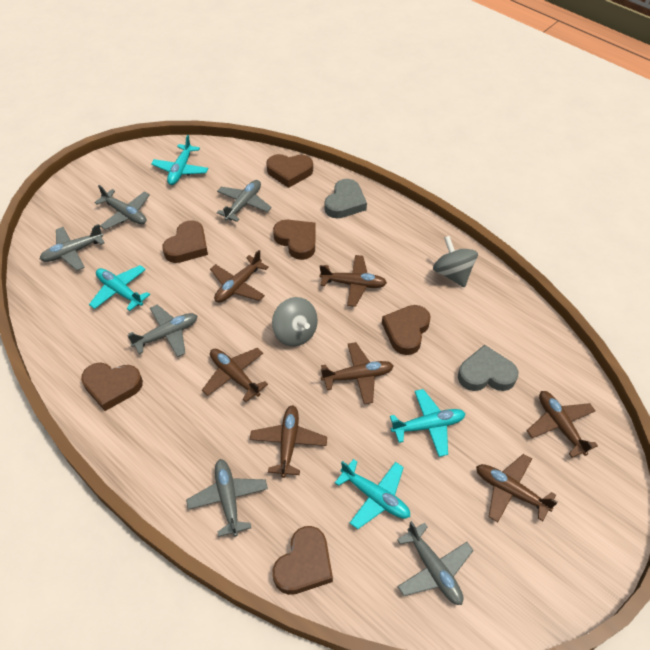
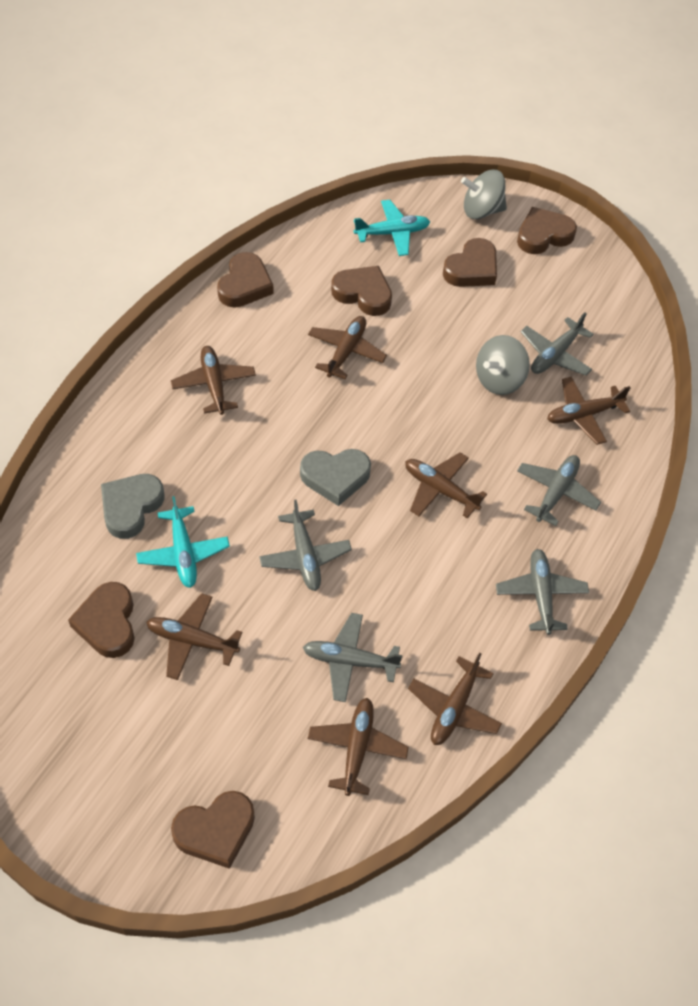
grey plane: 6 -> 5
turquoise plane: 4 -> 2

